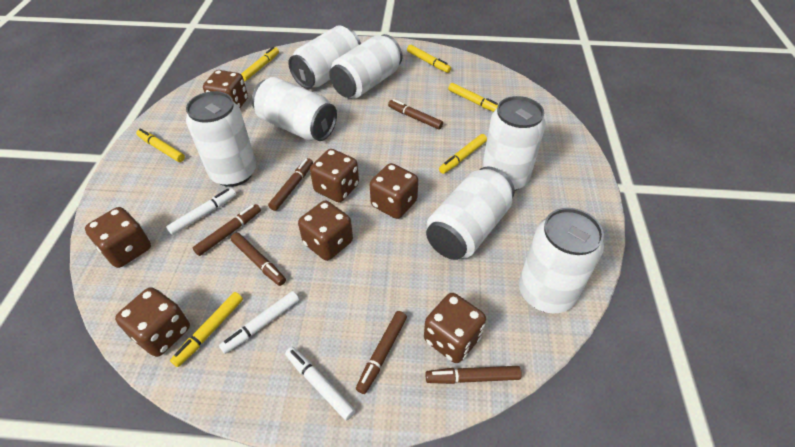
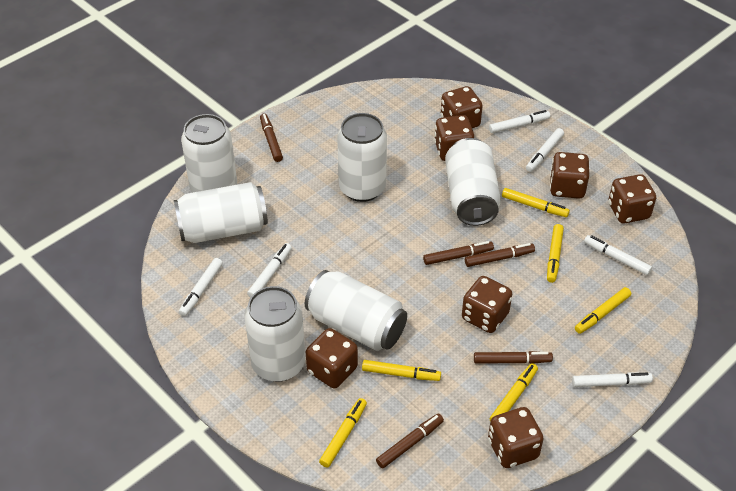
brown marker: 6 -> 5
white can: 7 -> 6
white marker: 3 -> 6

